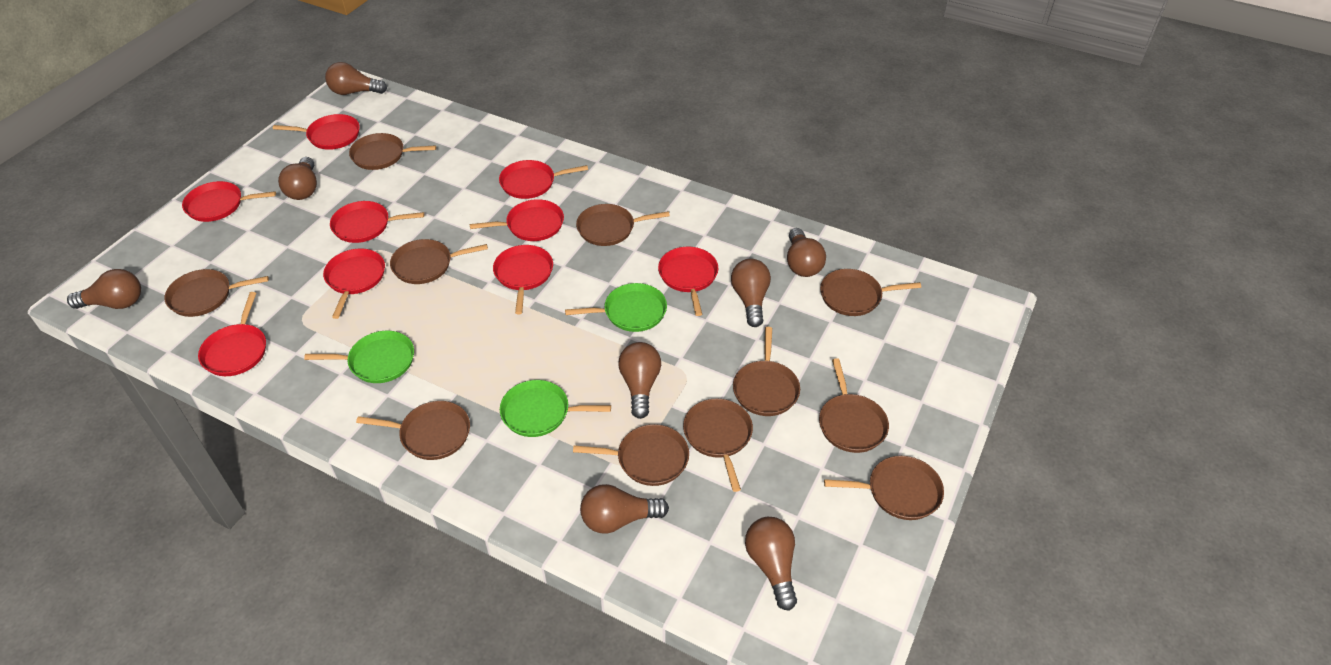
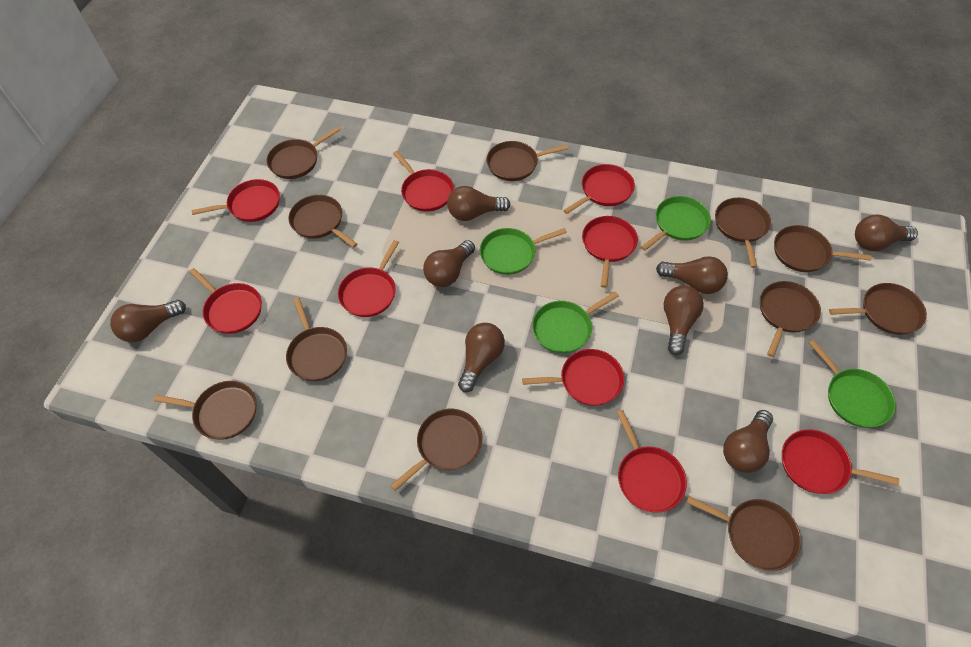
green pan: 3 -> 4

